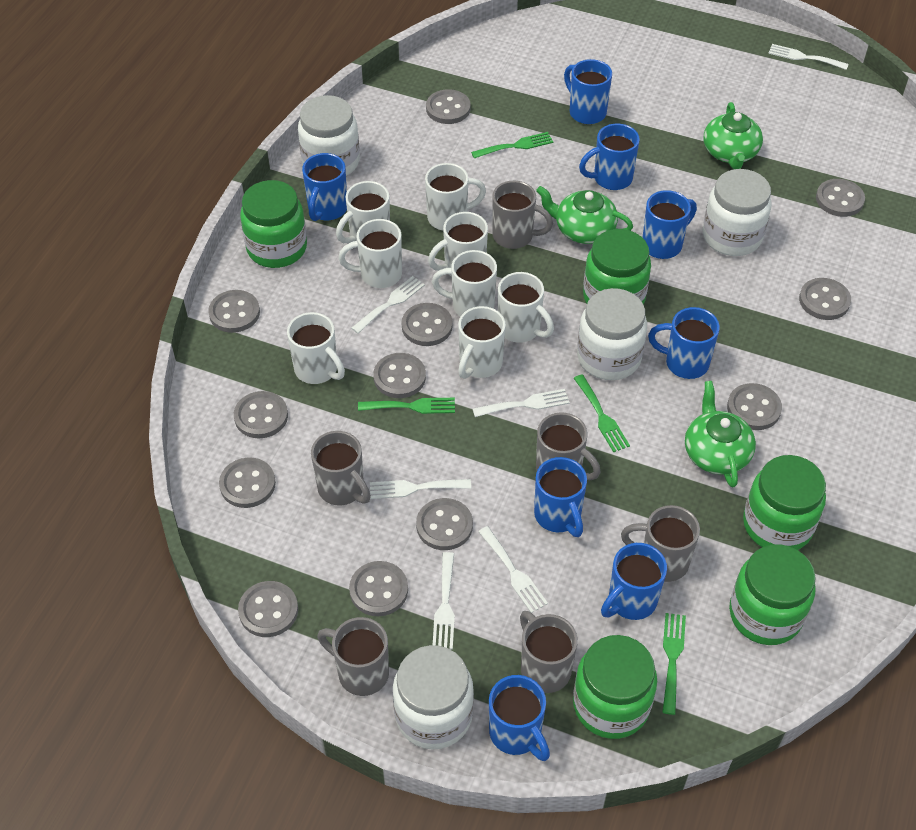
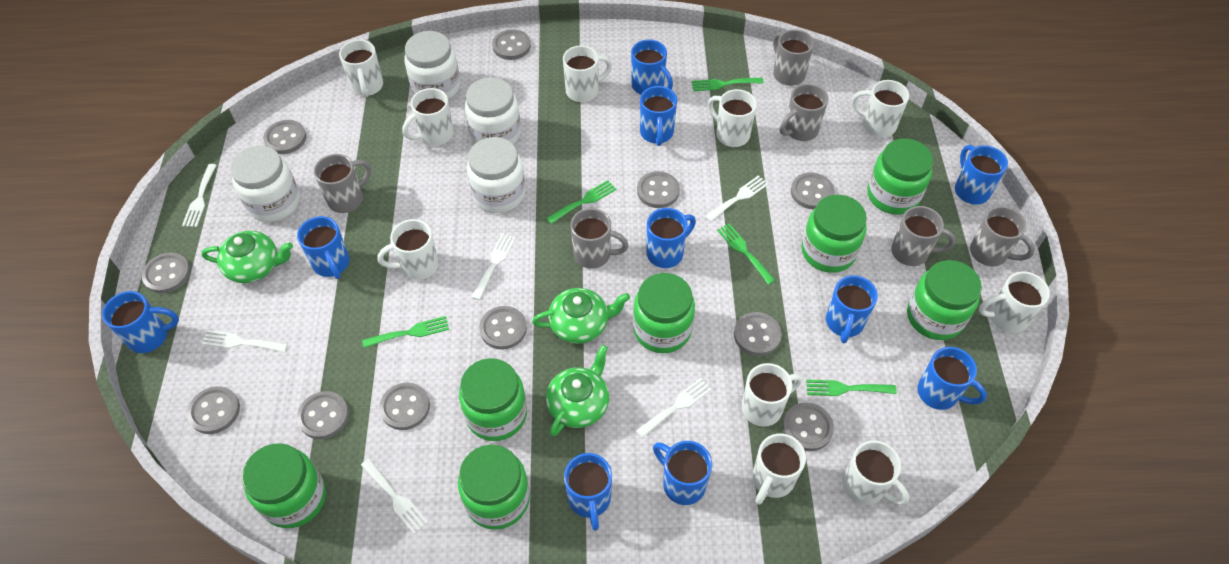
blue mug: 8 -> 10
green fork: 4 -> 5
green jar: 5 -> 7
grey button: 12 -> 11
white mug: 8 -> 10

